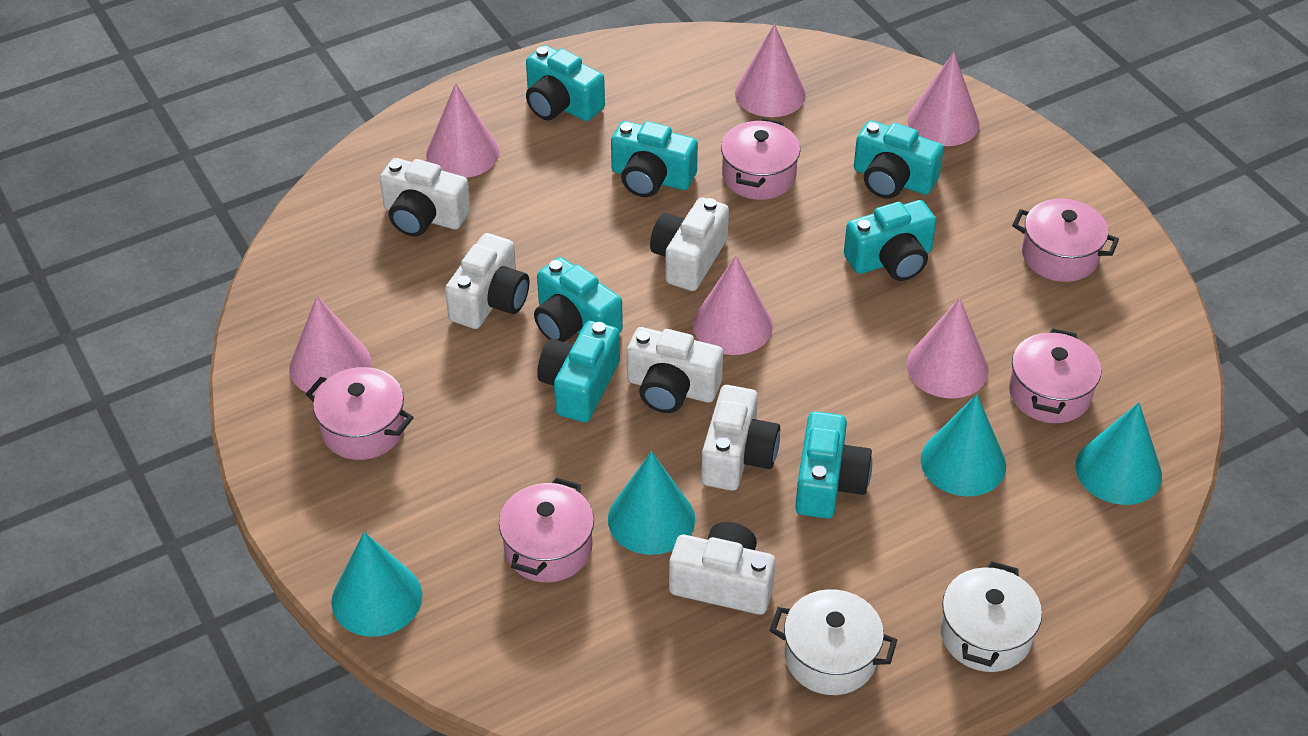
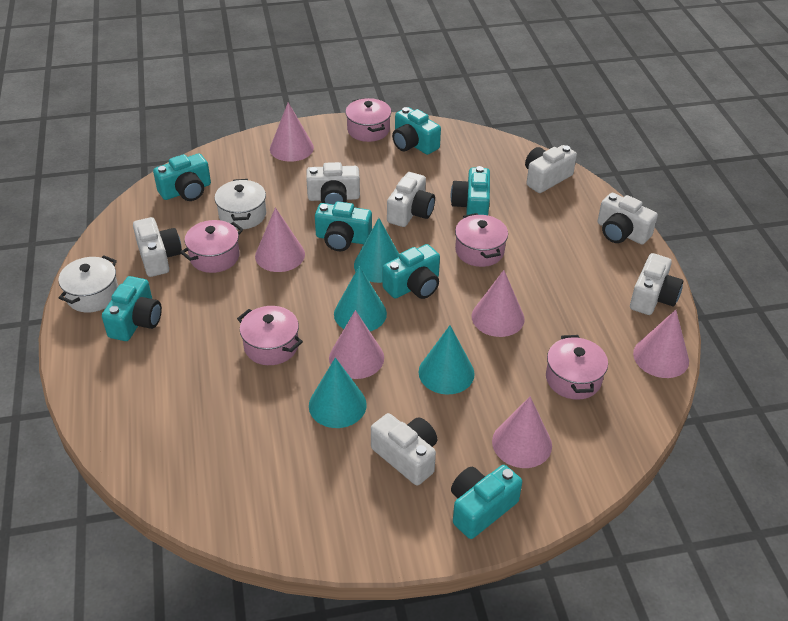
white camera: 6 -> 7

